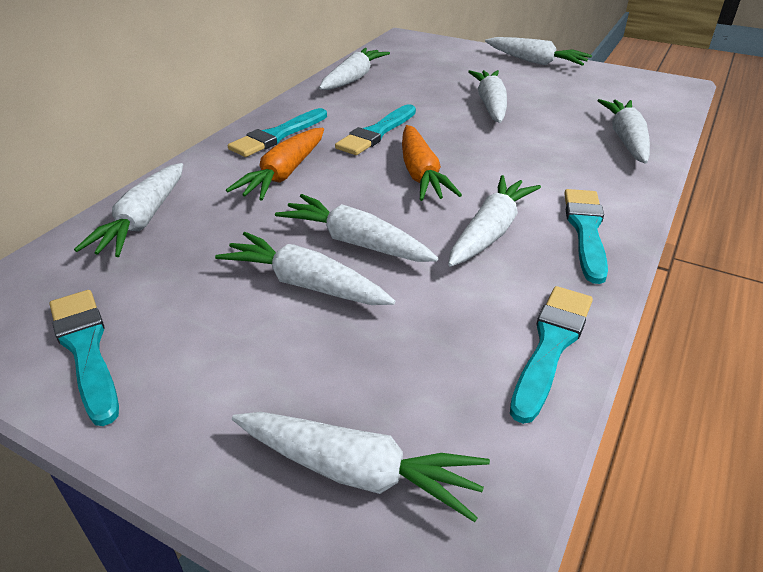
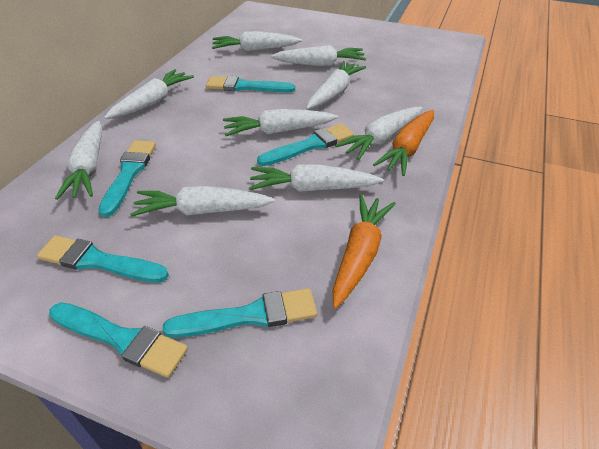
turquoise brush: 5 -> 6

